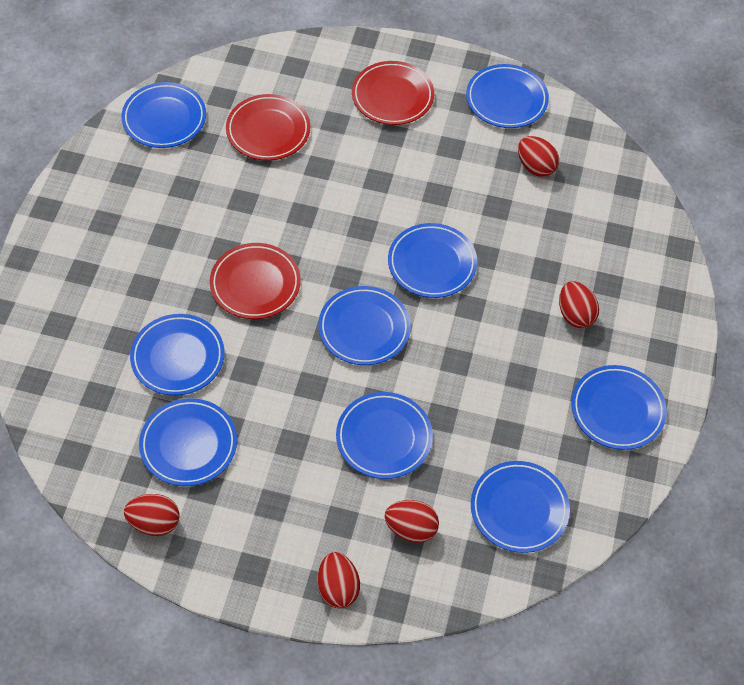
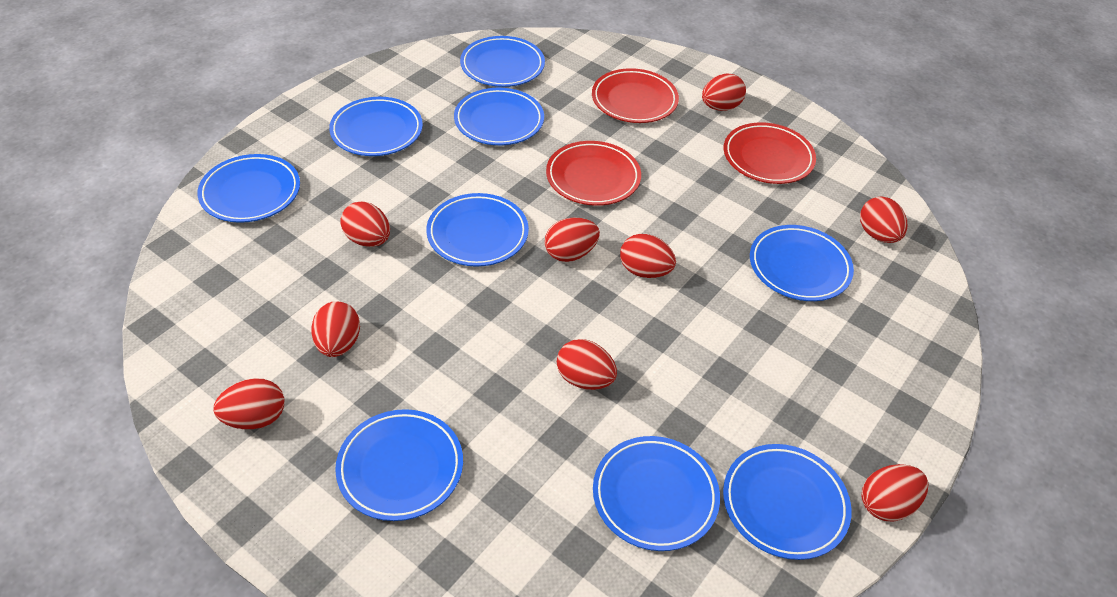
red egg: 5 -> 9

